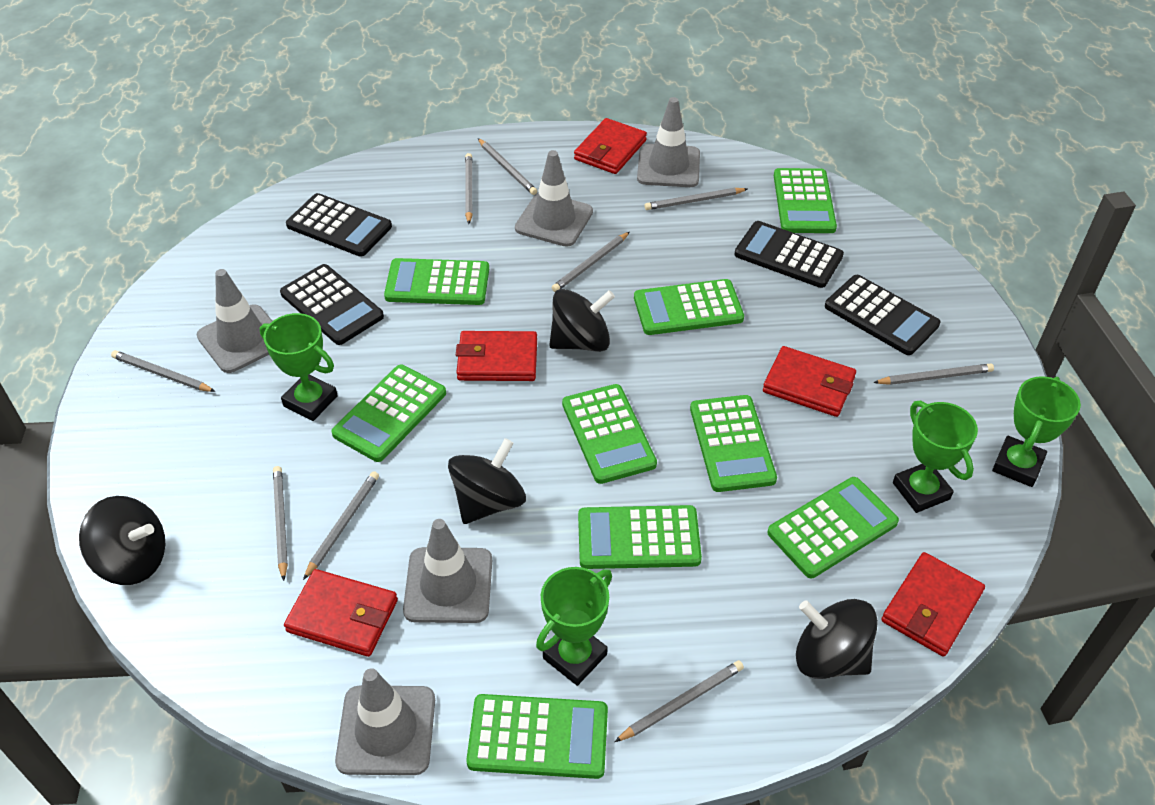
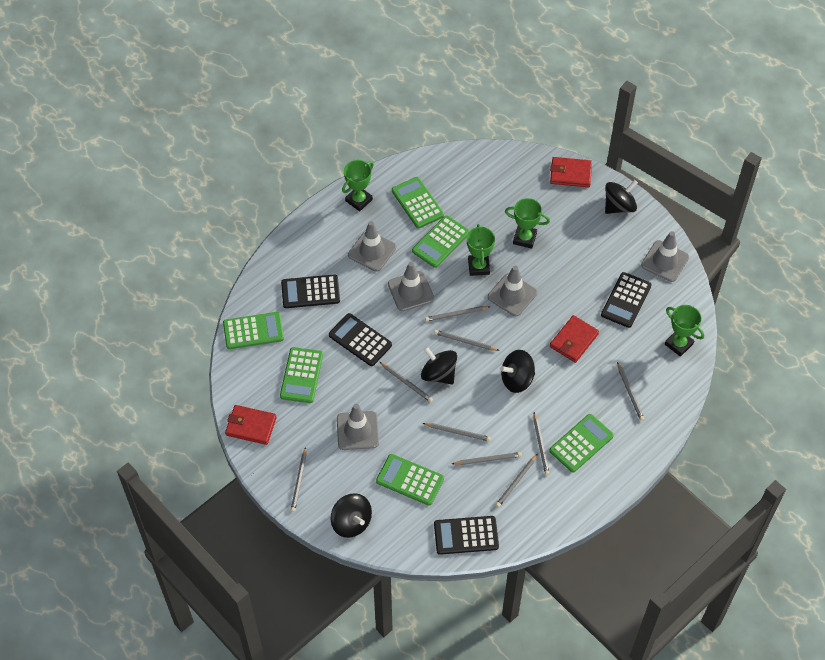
green calculator: 9 -> 6
red wallet: 5 -> 3

